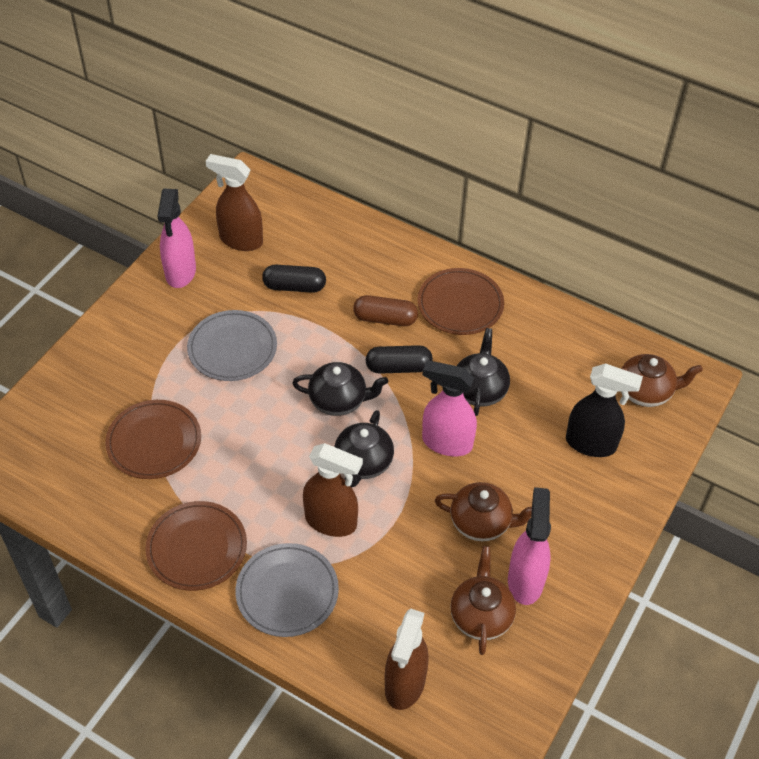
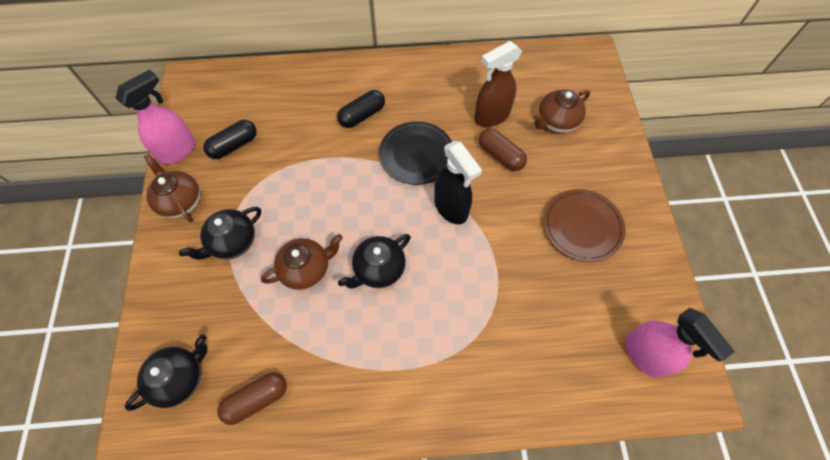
black plate: 0 -> 1
brown capsule: 1 -> 2
brown plate: 3 -> 1
brown spray bottle: 3 -> 1
grey plate: 2 -> 0
pink spray bottle: 3 -> 2

